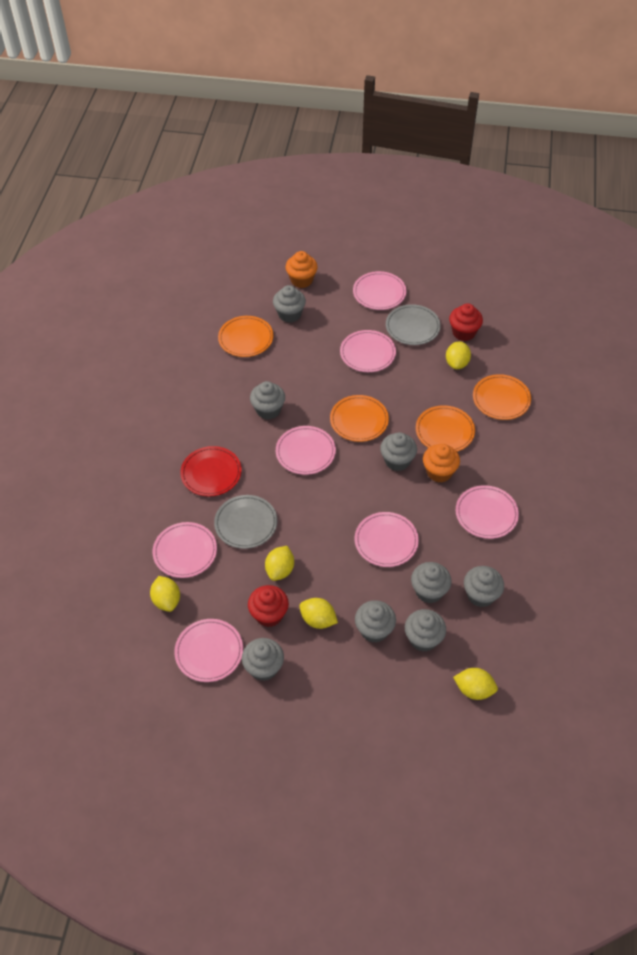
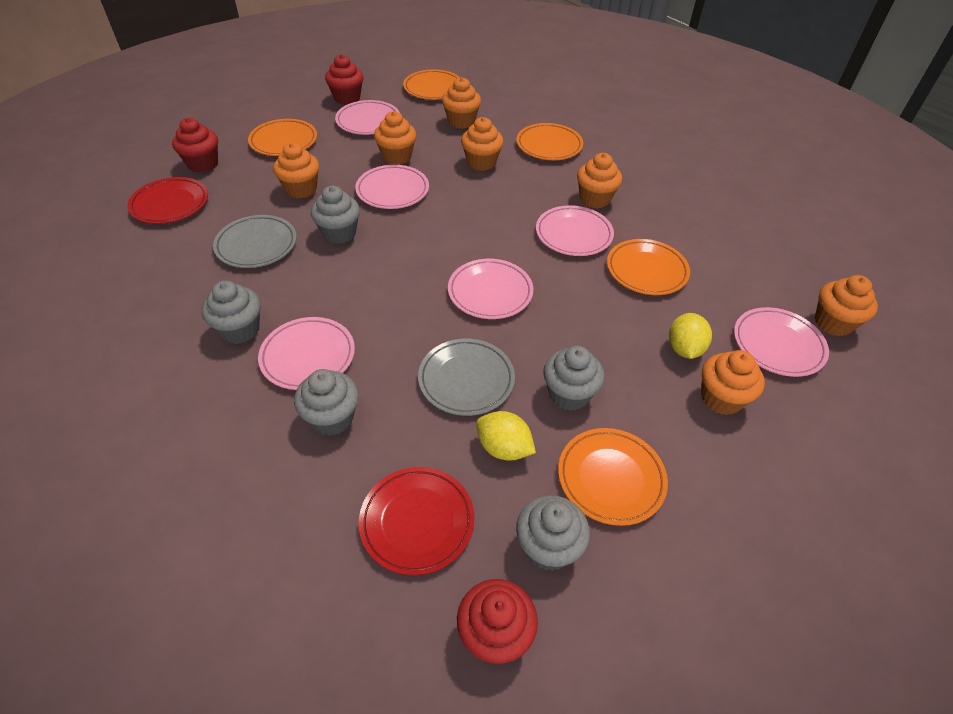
grey cupcake: 8 -> 5
orange cupcake: 2 -> 7
orange plate: 4 -> 5
pink plate: 7 -> 6
red cupcake: 2 -> 3
red plate: 1 -> 2
yellow lemon: 5 -> 2

